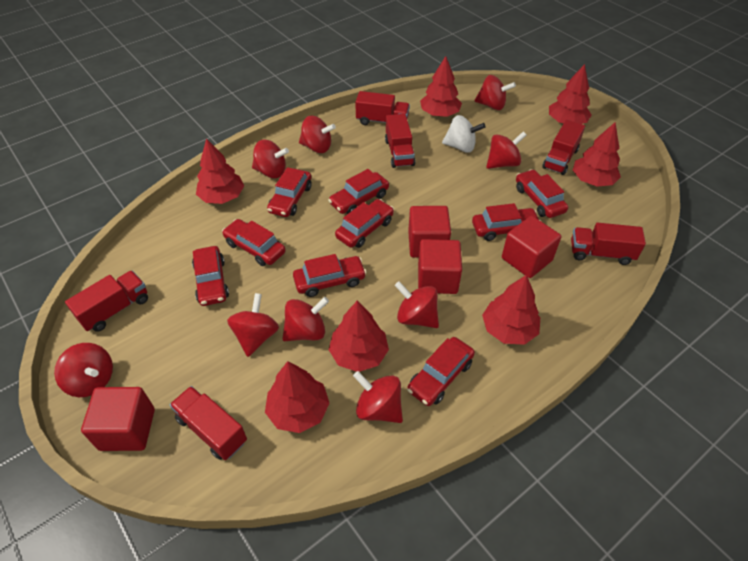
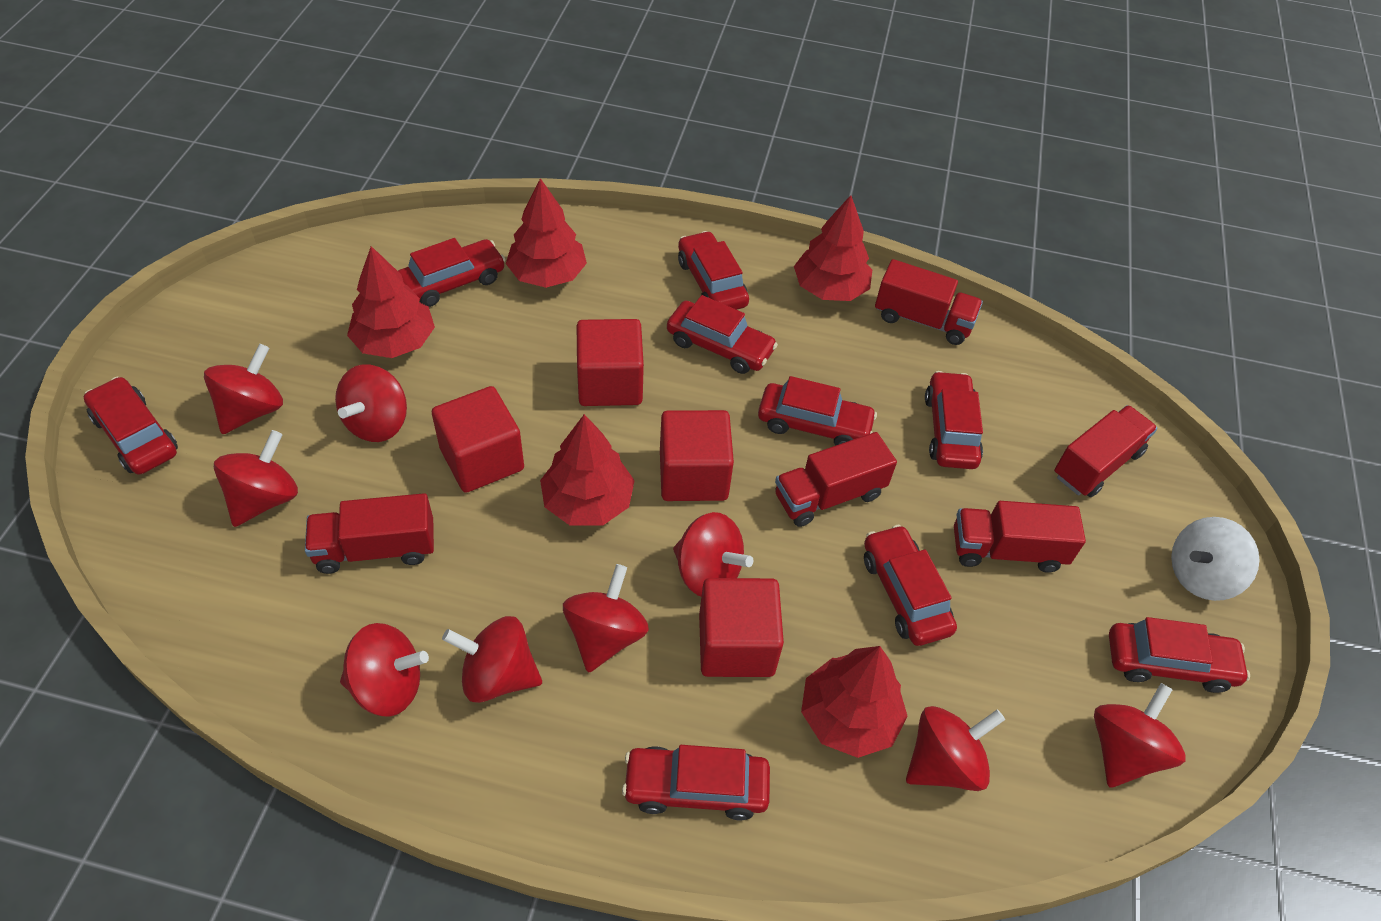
red tree: 7 -> 5
red truck: 6 -> 5

